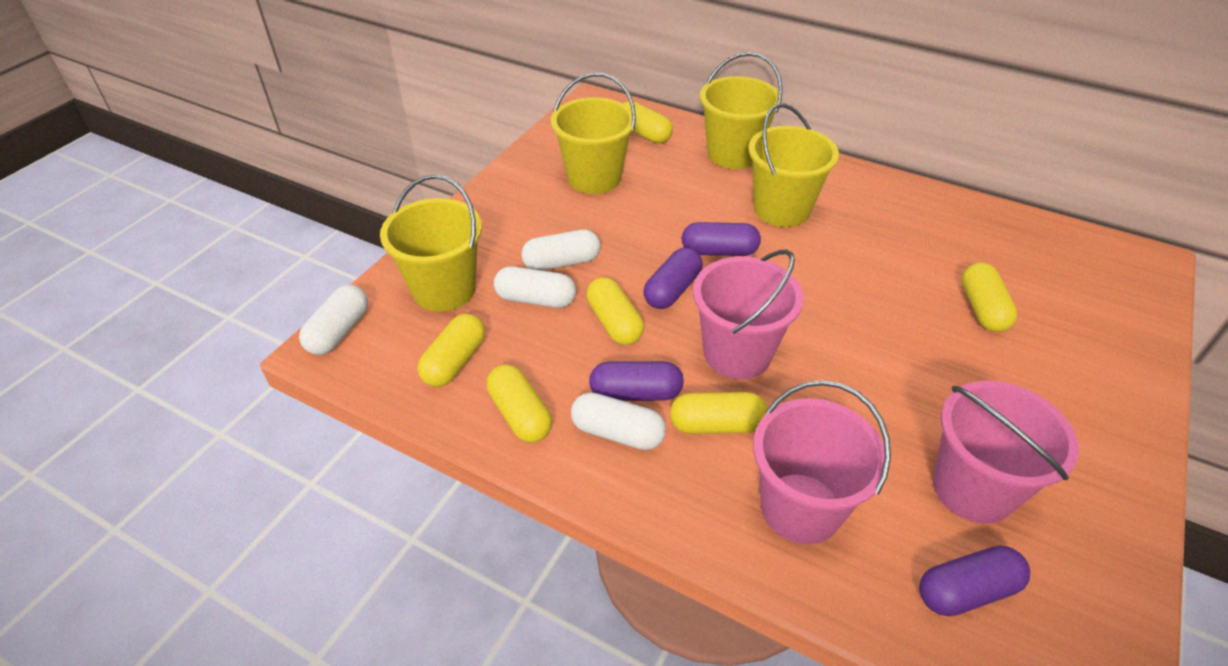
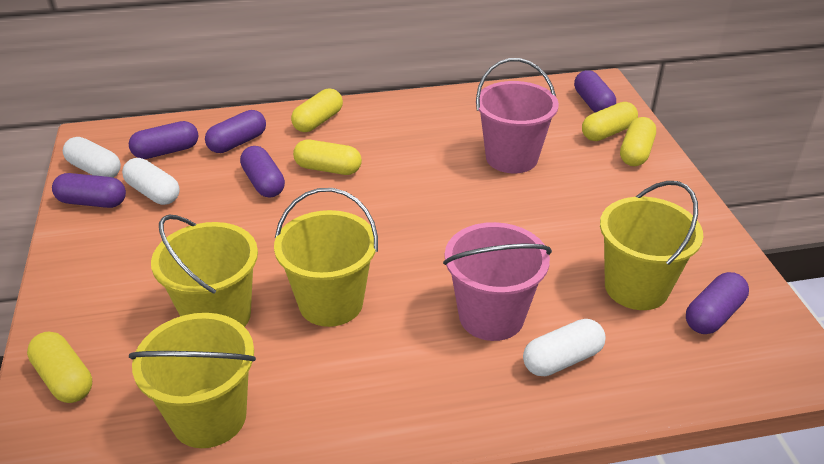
pink bucket: 3 -> 2
purple capsule: 4 -> 6
white capsule: 4 -> 3
yellow capsule: 6 -> 5

